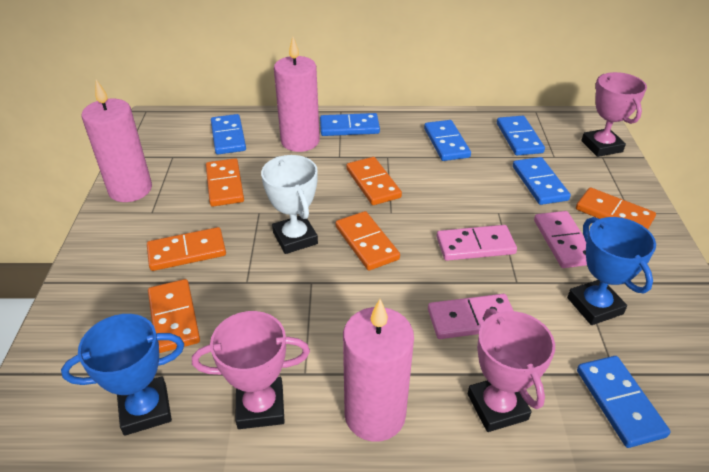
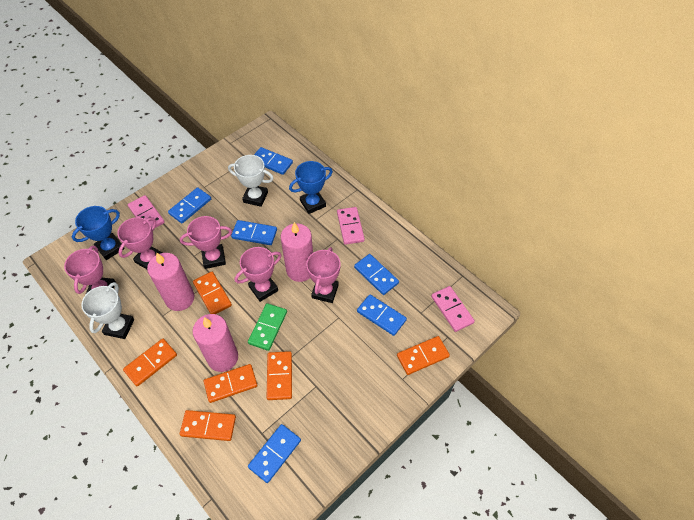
green domino: 0 -> 1
pink trophy: 3 -> 5
white trophy: 1 -> 2

